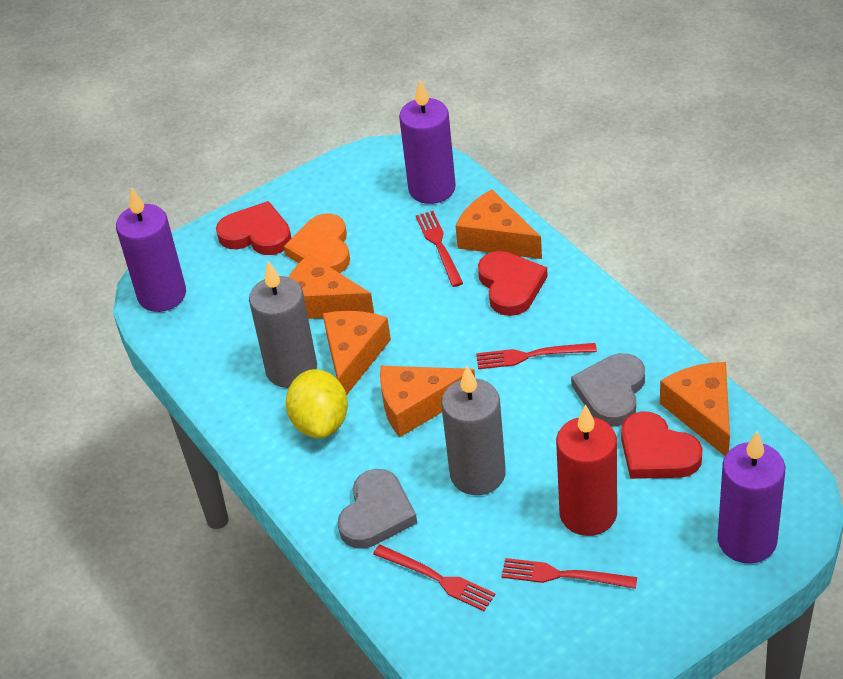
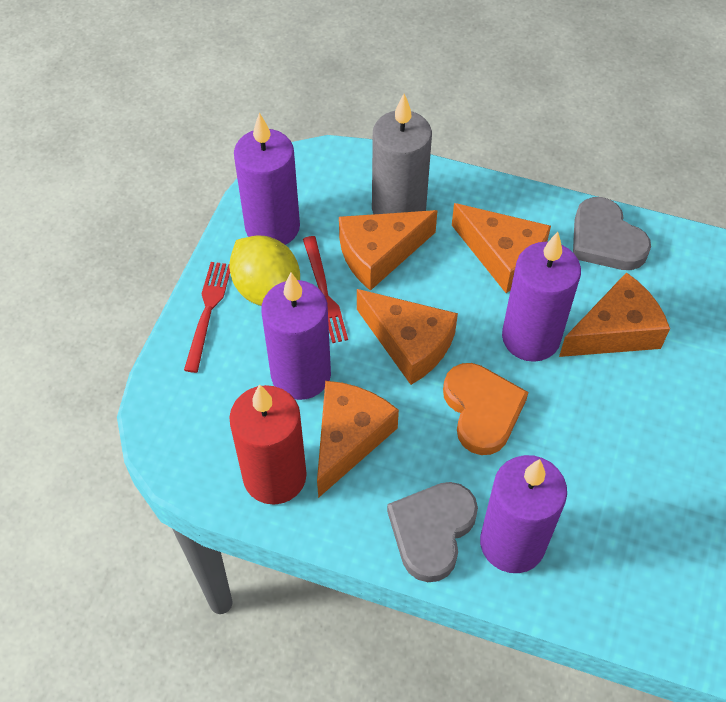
grey candle: 2 -> 1
purple candle: 3 -> 4
red fork: 4 -> 2
red heart: 3 -> 0

